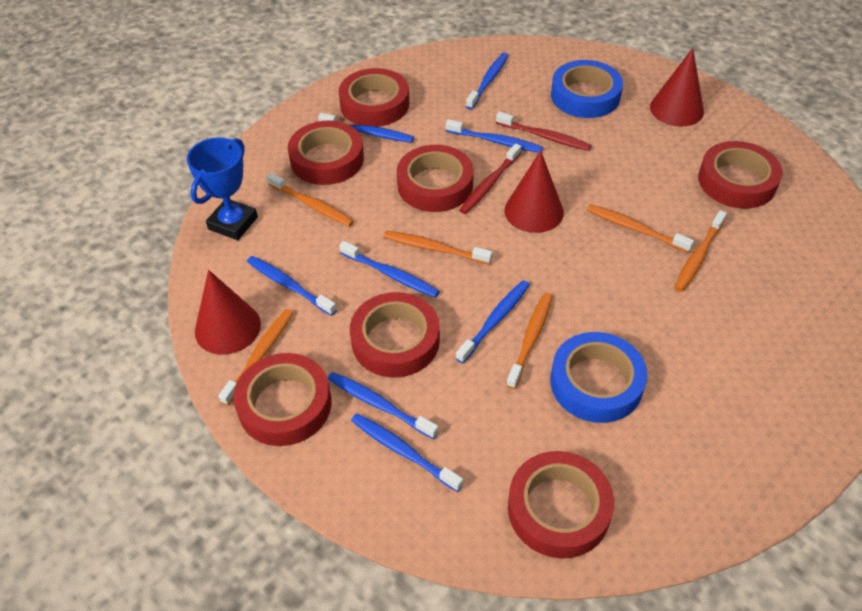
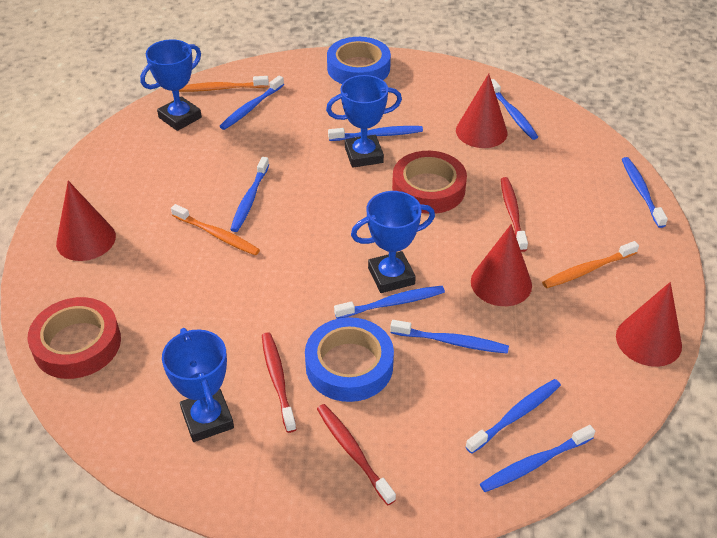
blue toothbrush: 8 -> 9
blue trophy: 1 -> 4
orange toothbrush: 6 -> 3
red cone: 3 -> 4
red tape: 7 -> 2
red toothbrush: 2 -> 3

